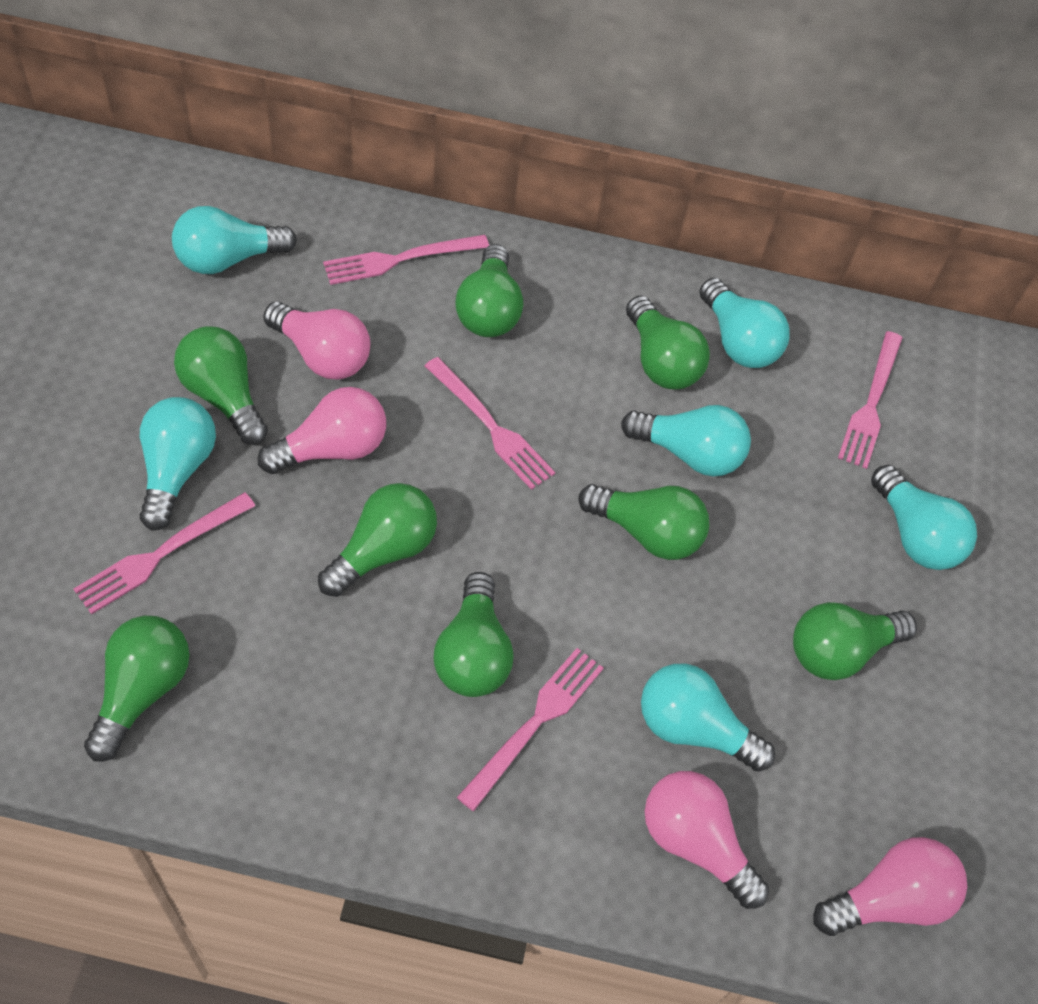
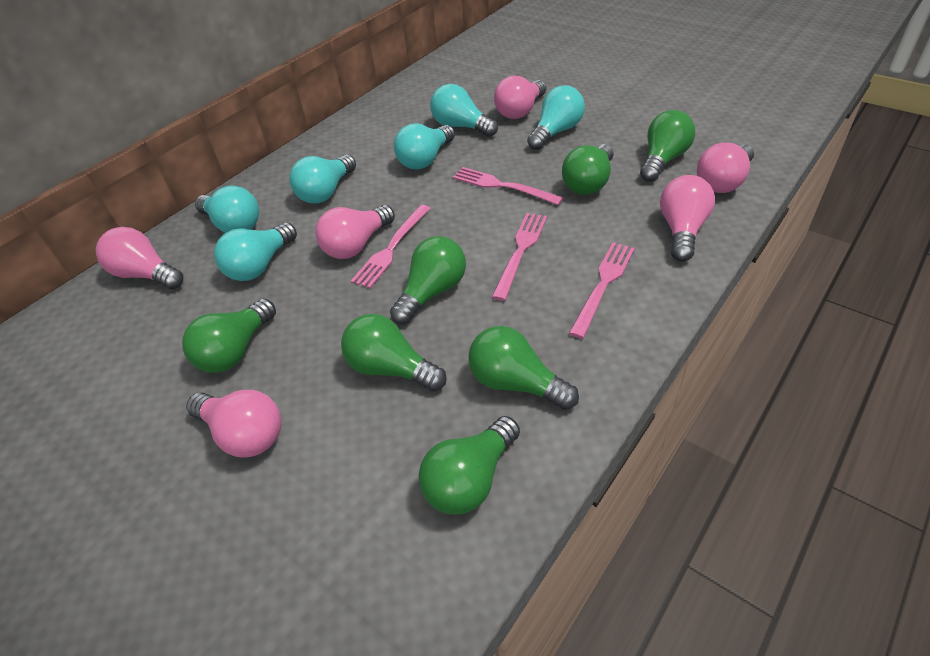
green light bulb: 8 -> 7
pink fork: 5 -> 4
pink light bulb: 4 -> 6

